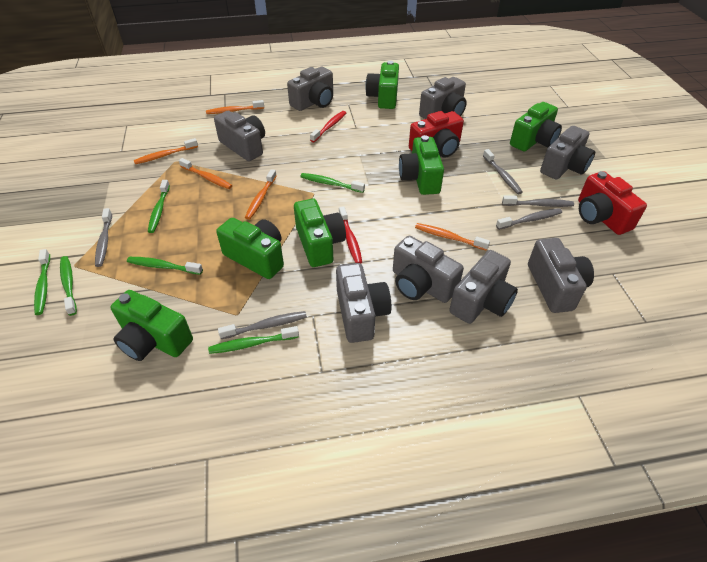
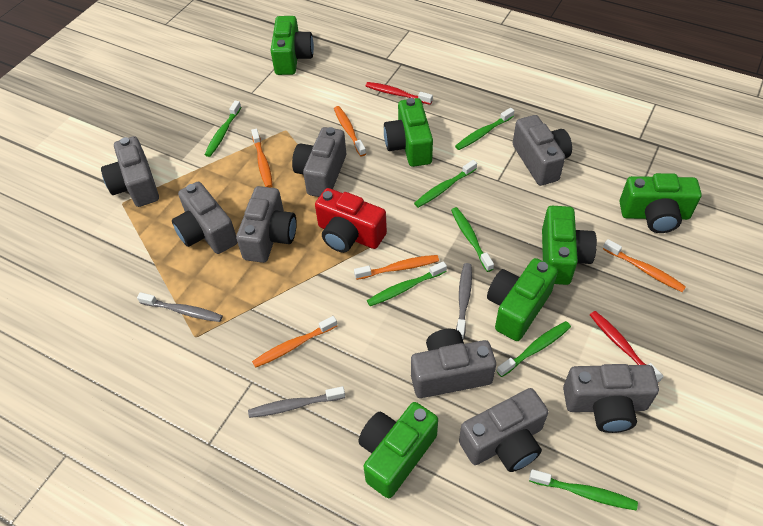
green toothbrush: 6 -> 7
grey toothbrush: 5 -> 3
red camera: 2 -> 1

